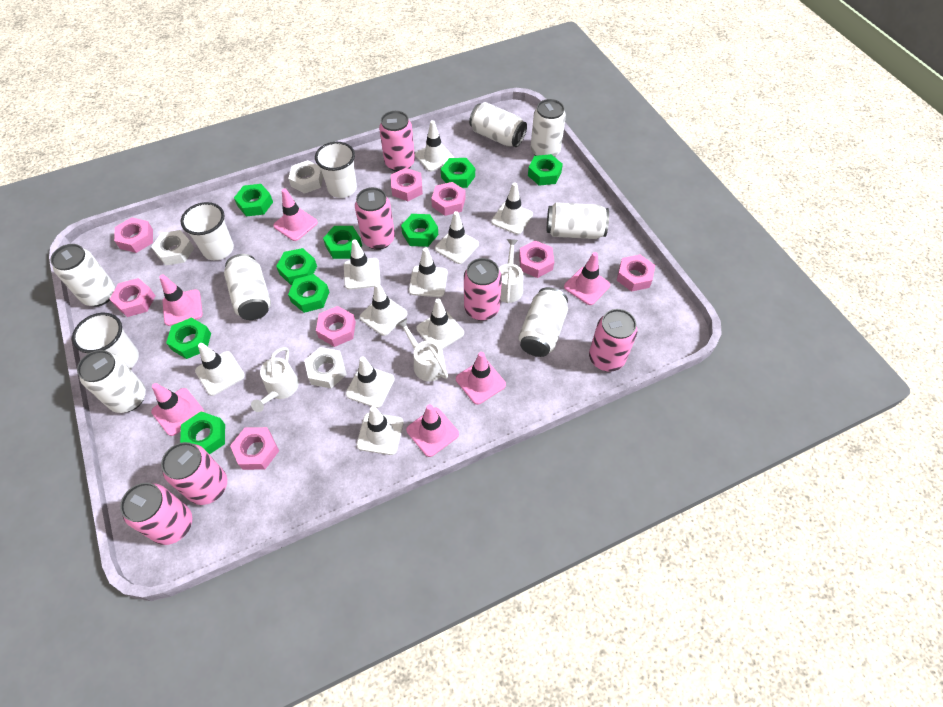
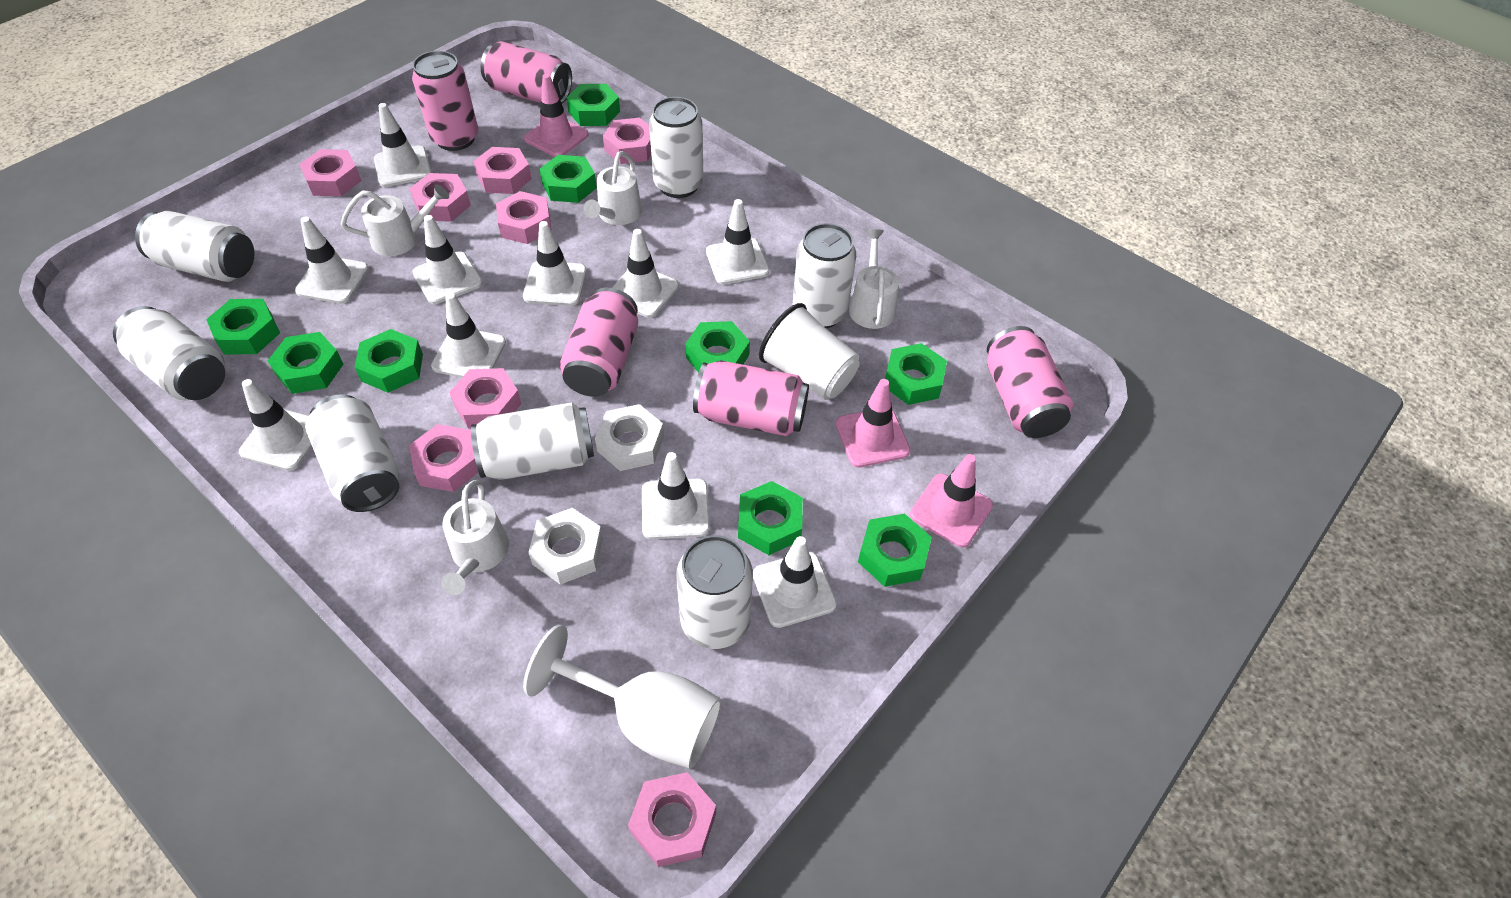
pink can: 6 -> 5
pink traffic cone: 6 -> 3
white cup: 3 -> 1
white goblet: 0 -> 1
white nut: 3 -> 2
white watering can: 3 -> 4

